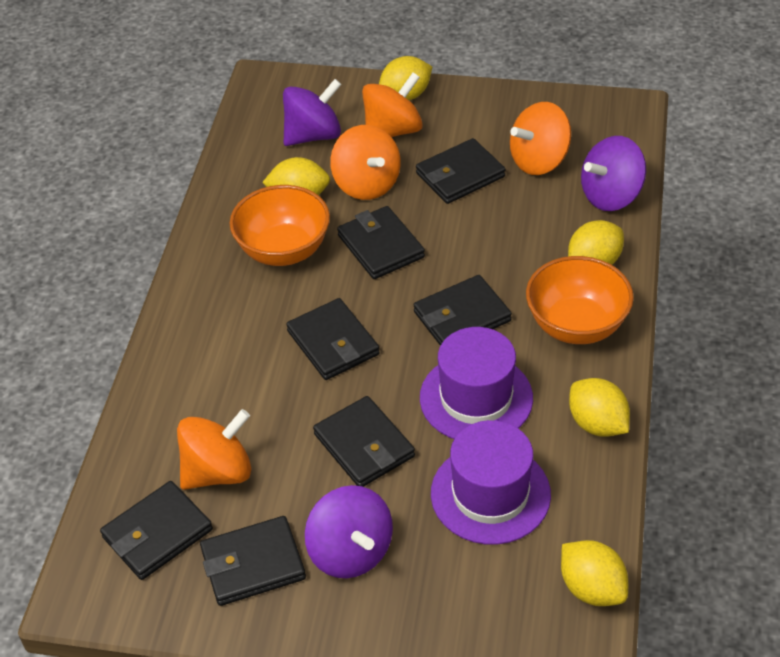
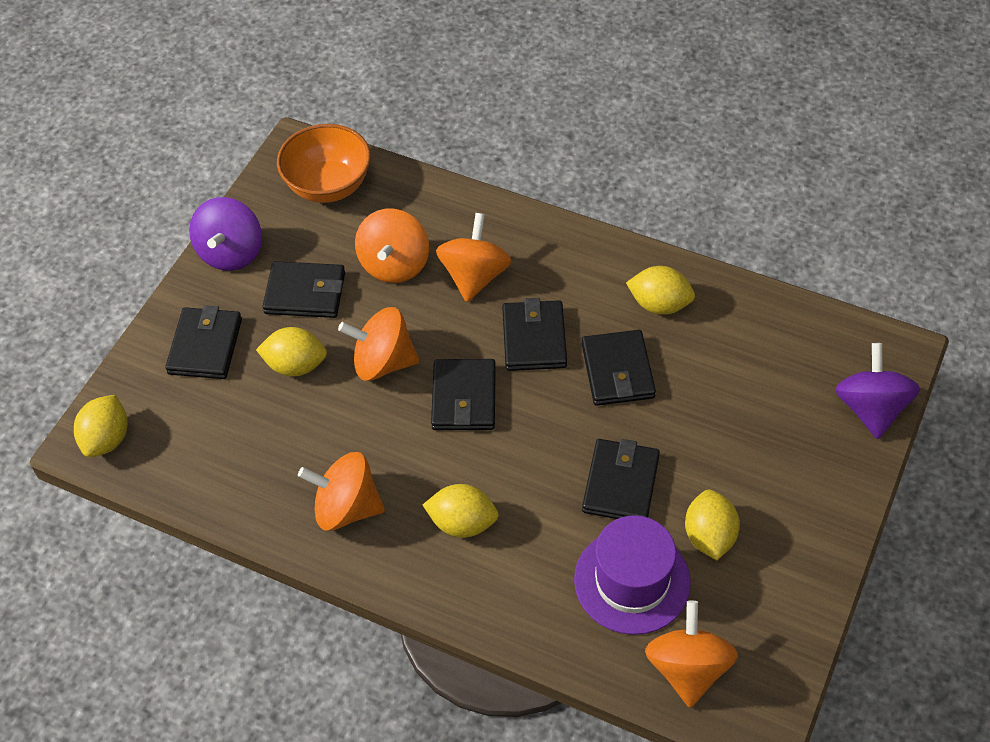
black wallet: 7 -> 6
orange bowl: 2 -> 1
orange spinning top: 4 -> 5
purple hat: 2 -> 1
purple spinning top: 3 -> 2

